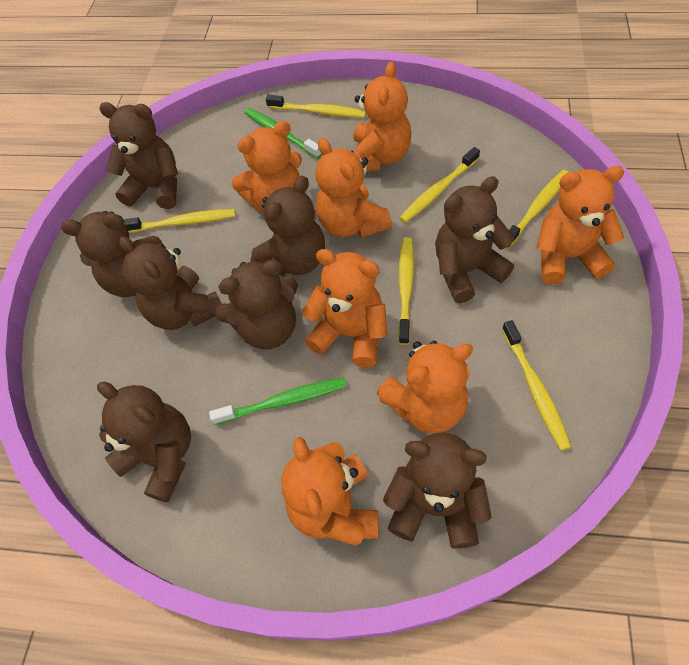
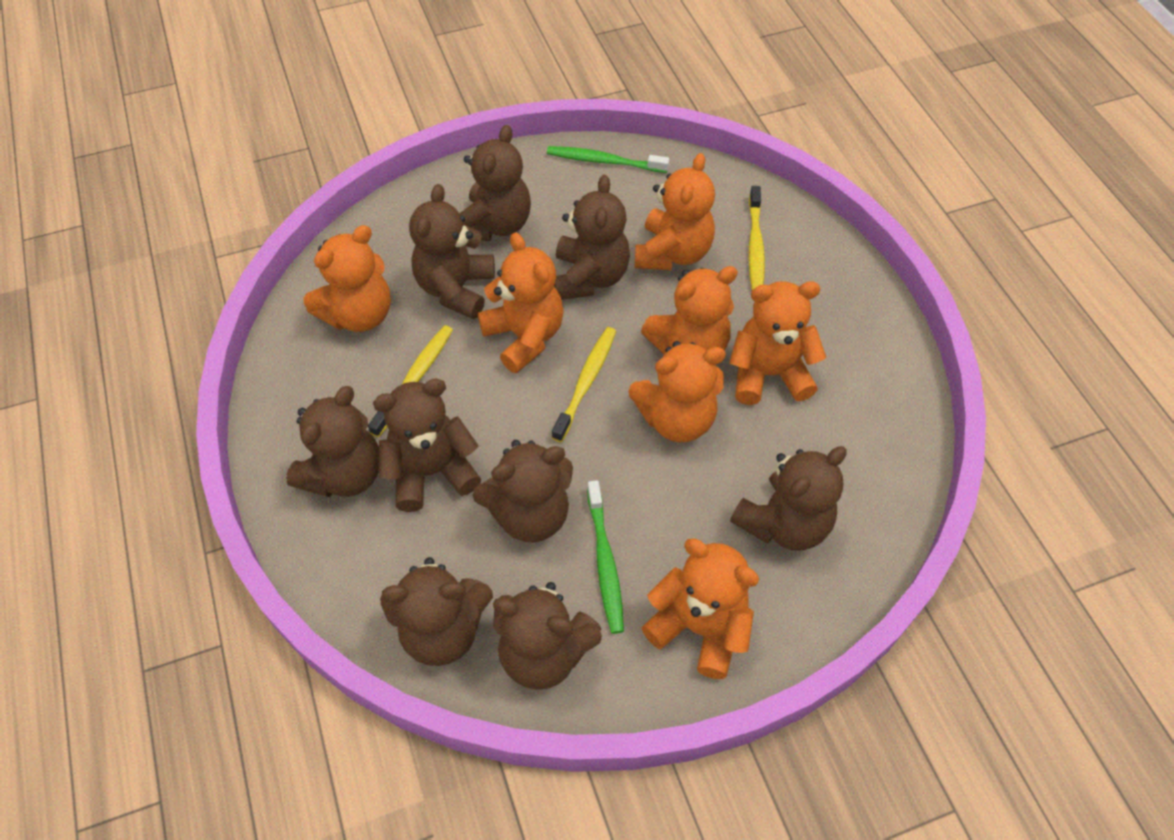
brown teddy bear: 8 -> 9
yellow toothbrush: 6 -> 3

